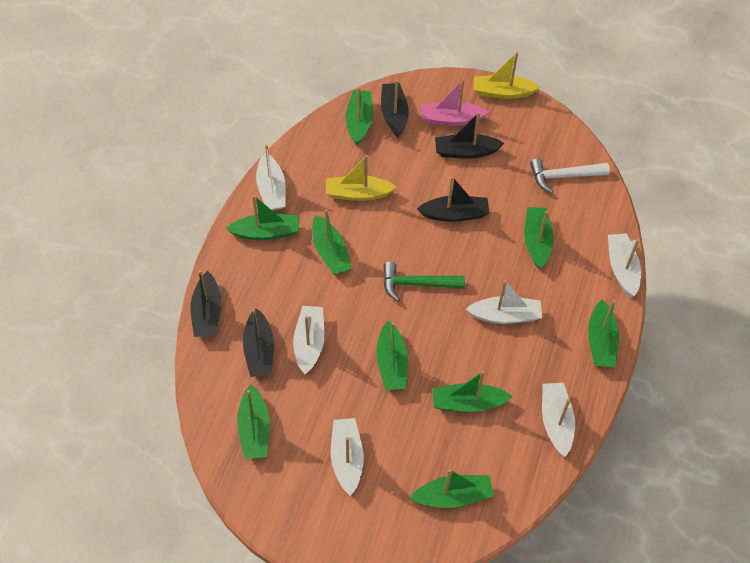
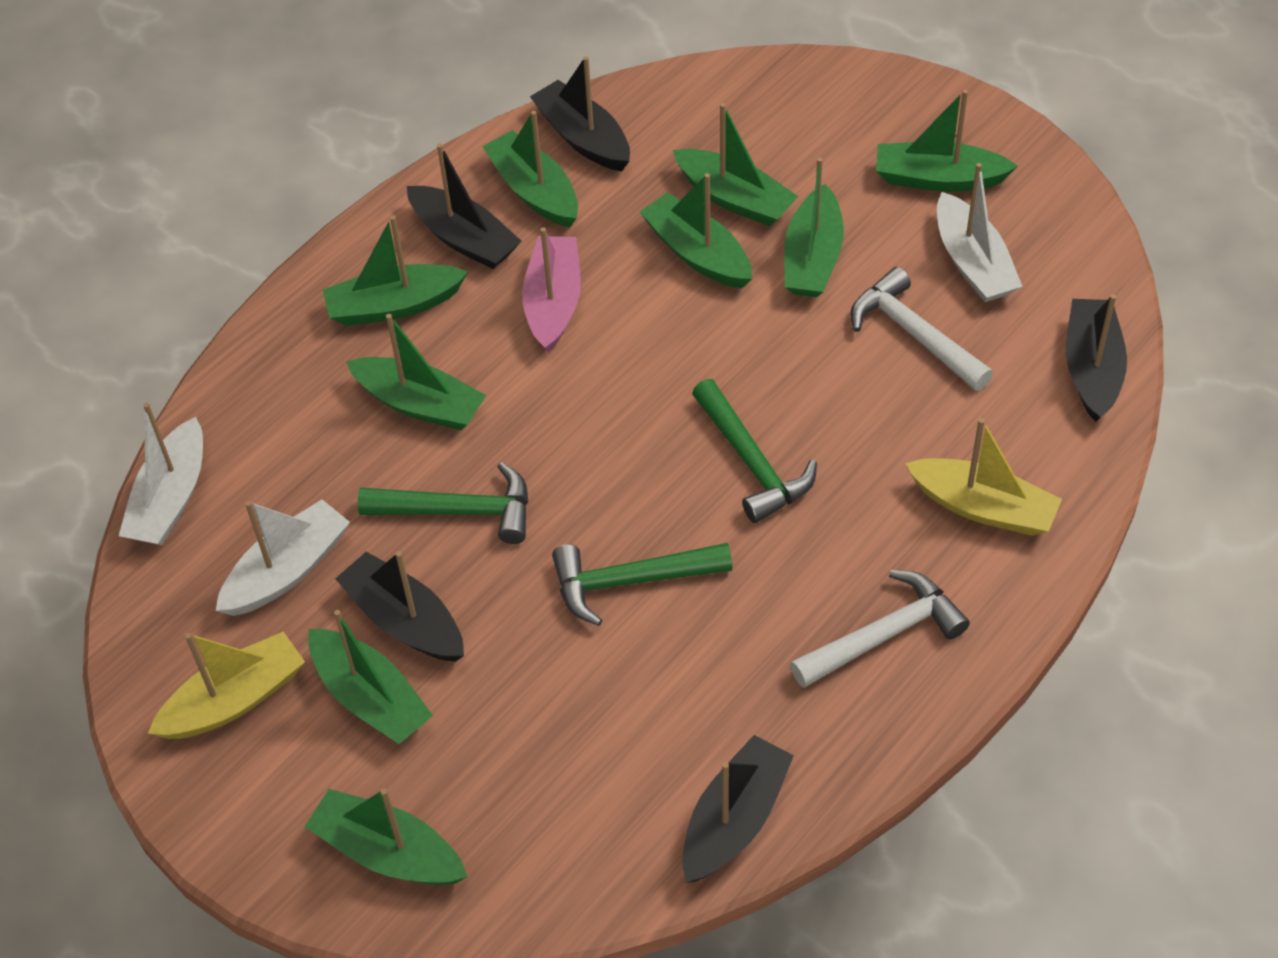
green hammer: 1 -> 3
white boat: 6 -> 3
white hammer: 1 -> 2

